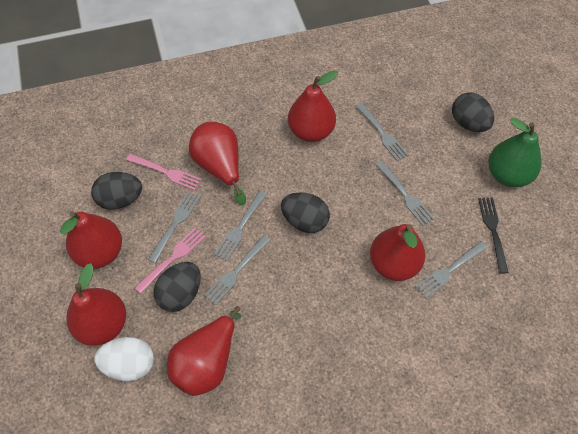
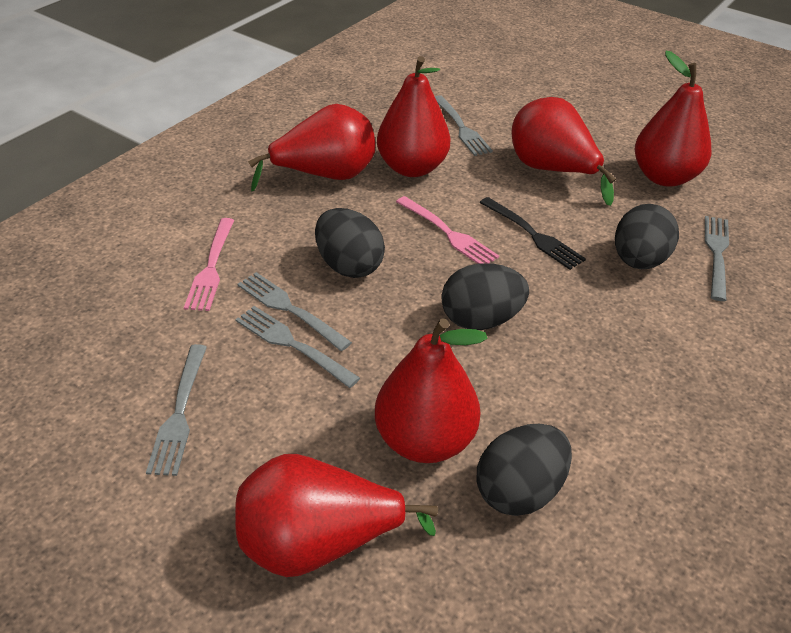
green pear: 1 -> 0
grey fork: 6 -> 5
white egg: 1 -> 0

